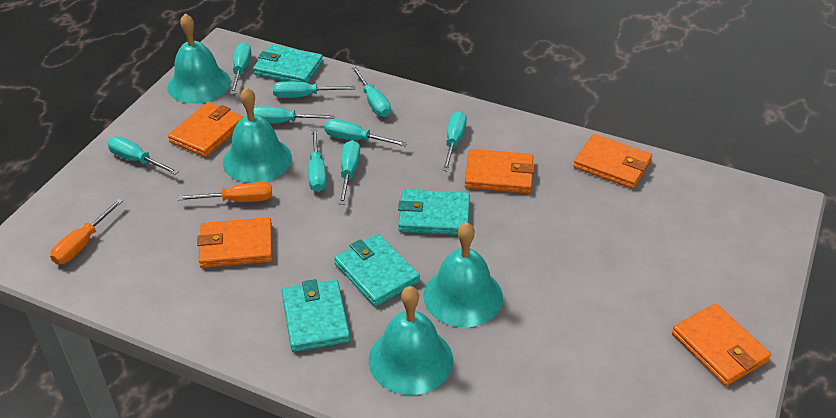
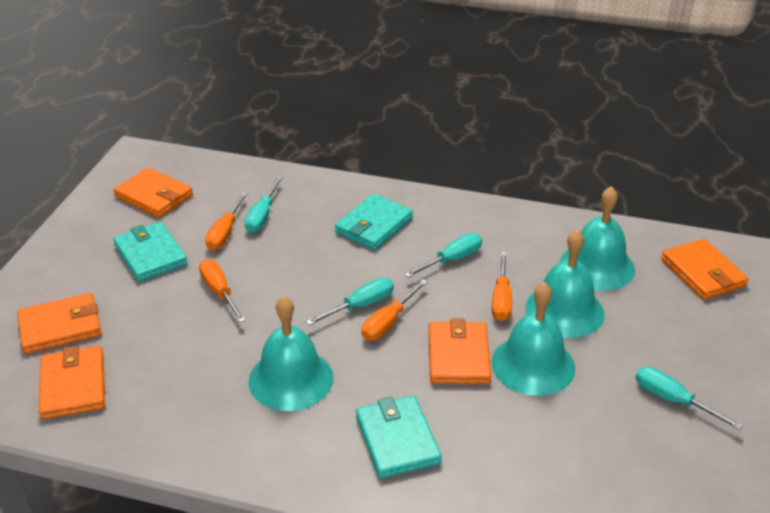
orange screwdriver: 2 -> 4
turquoise screwdriver: 9 -> 4
turquoise wallet: 4 -> 3

